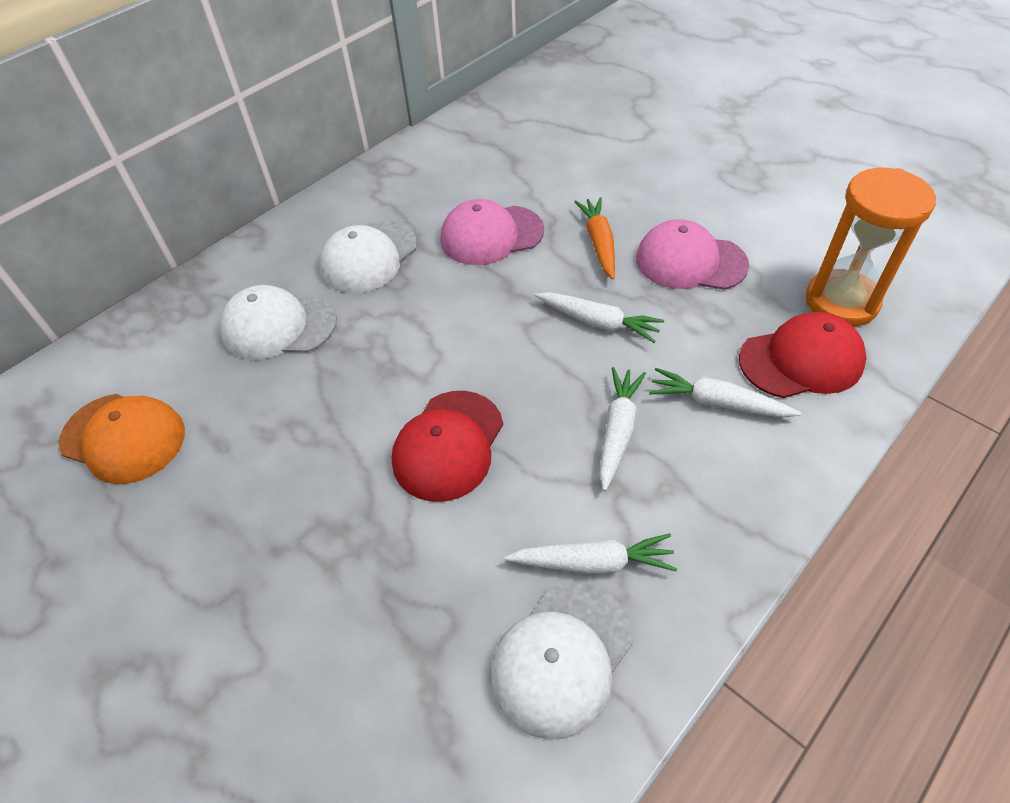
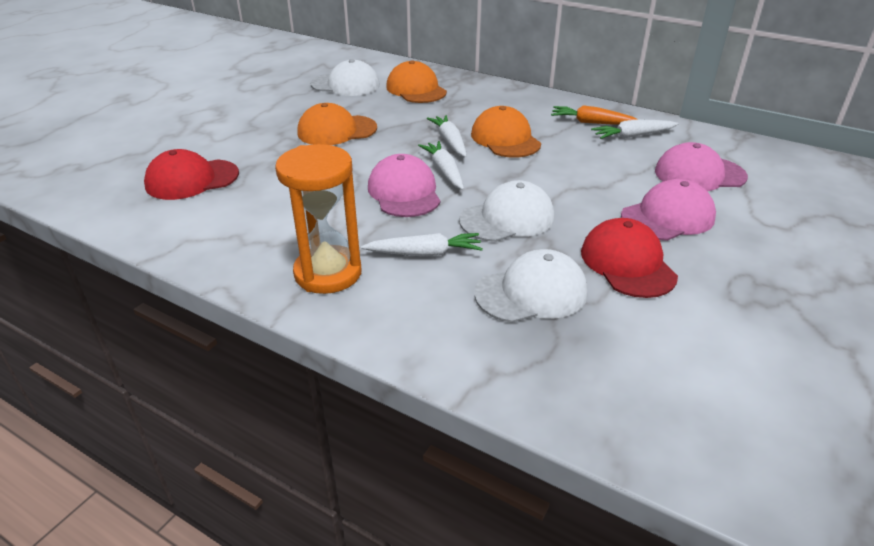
orange cap: 1 -> 3
pink cap: 2 -> 3

